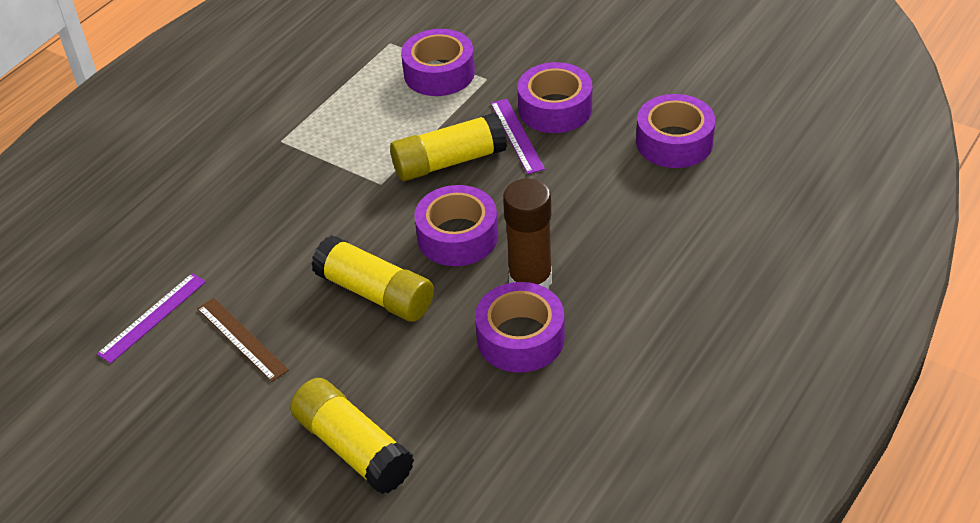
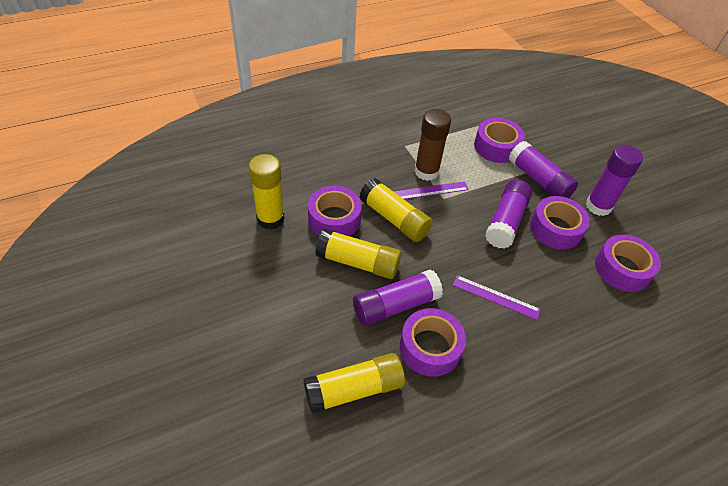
brown ruler: 1 -> 0
purple glue stick: 0 -> 4
yellow glue stick: 3 -> 4

